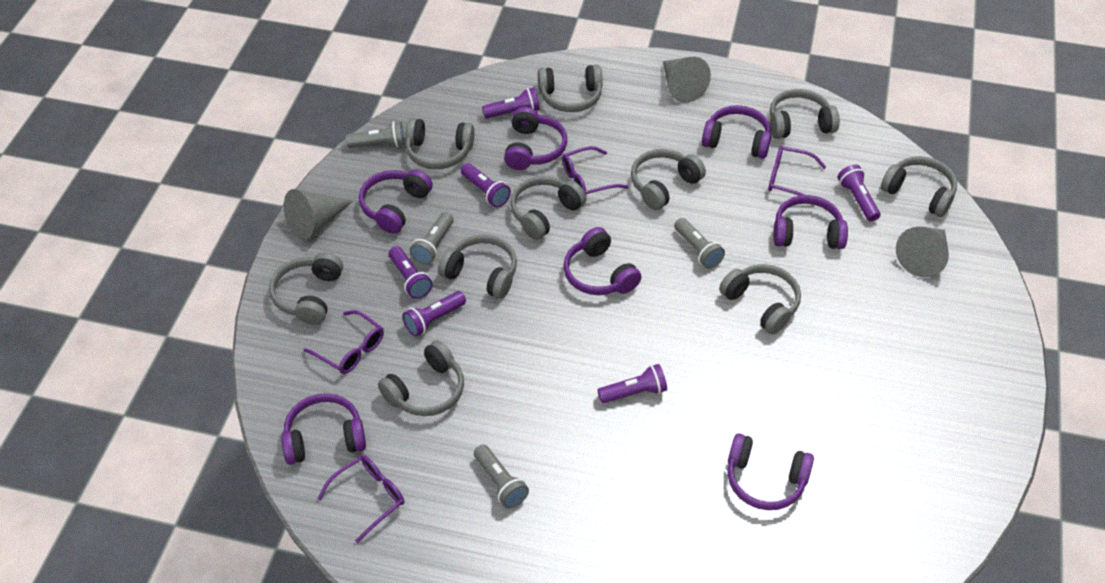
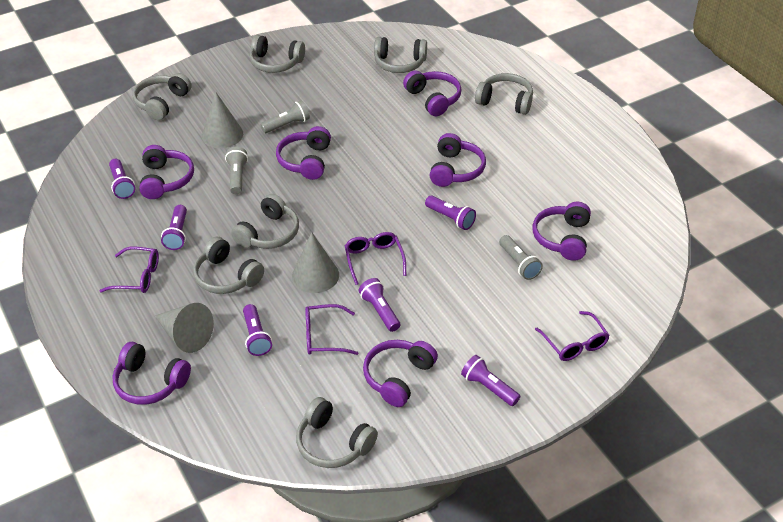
grey flashlight: 4 -> 3
grey headphones: 10 -> 7

